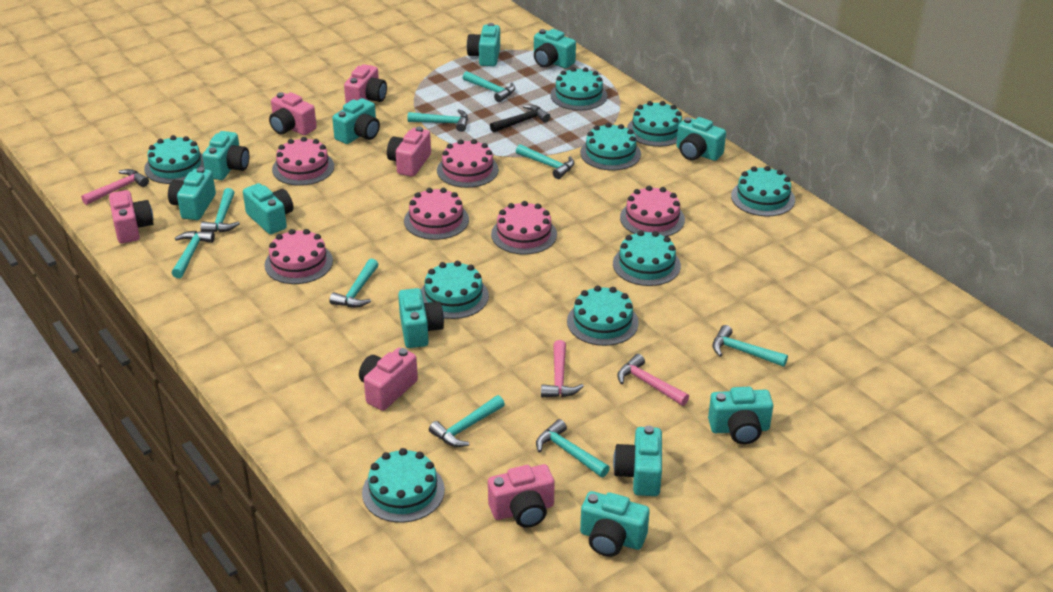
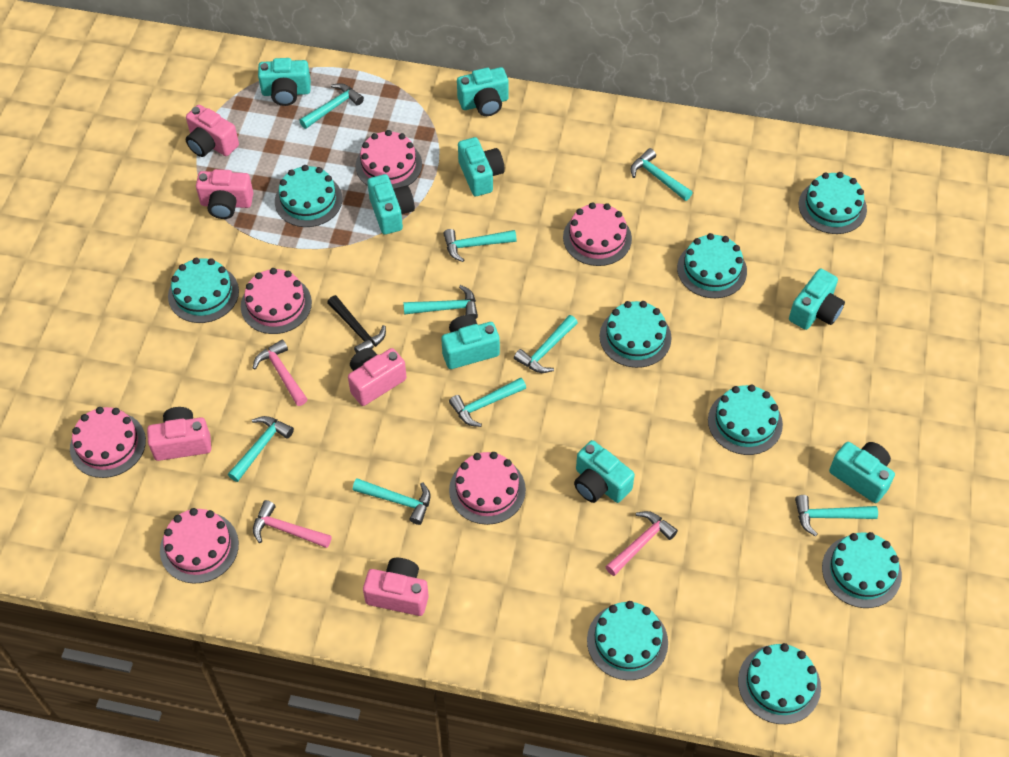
pink camera: 6 -> 5
turquoise camera: 11 -> 8

